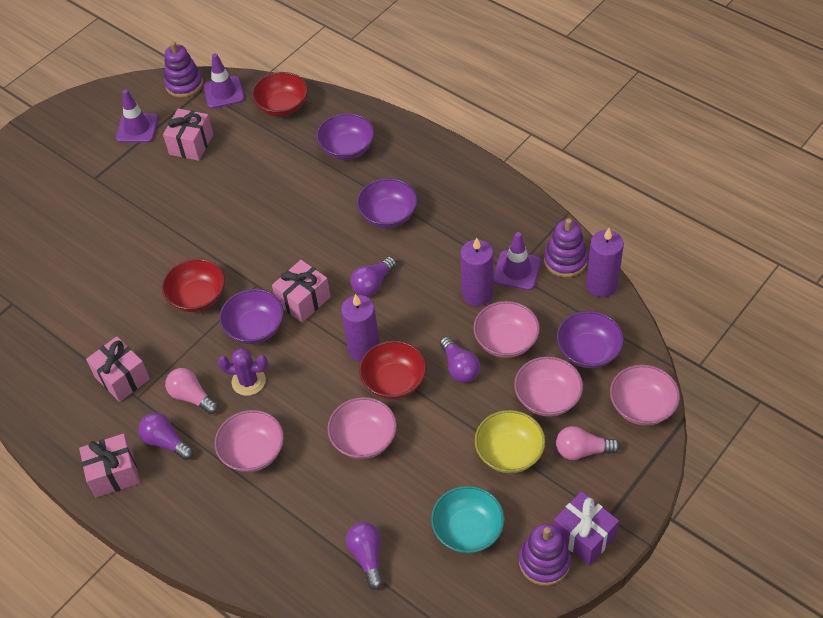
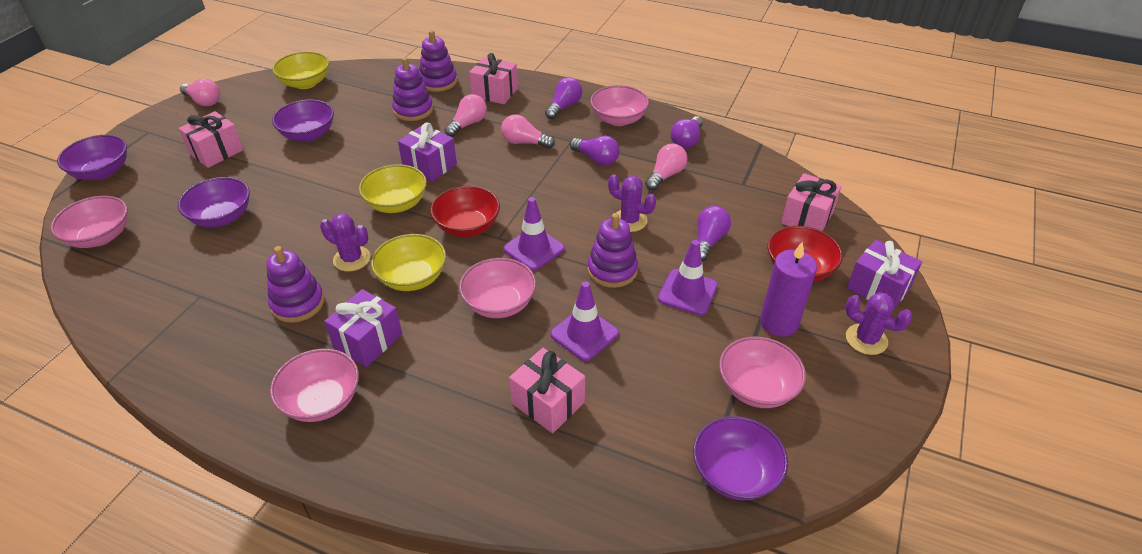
pink light bulb: 2 -> 4
purple cactus: 1 -> 3
purple candle: 3 -> 1
purple gift: 1 -> 3
purple stacking toy: 3 -> 4
red bowl: 3 -> 2
turquoise bowl: 1 -> 0
yellow bowl: 1 -> 3

